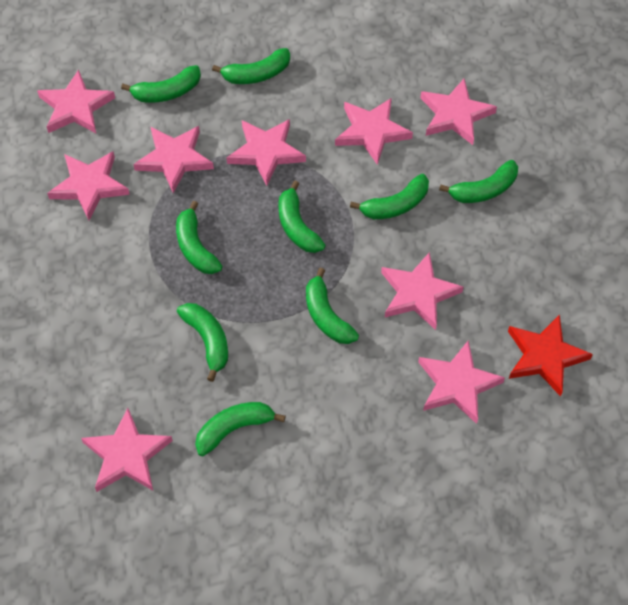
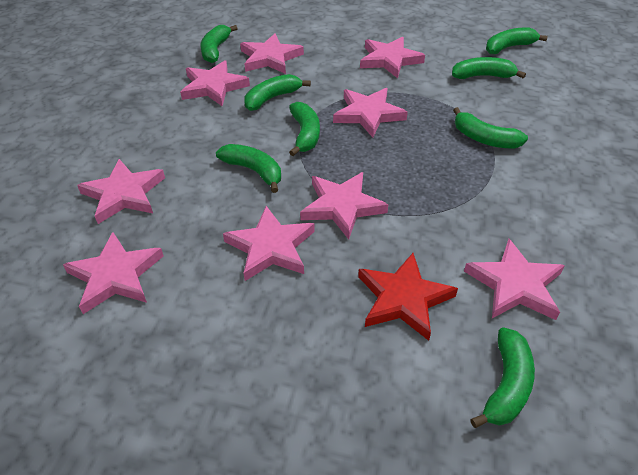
green banana: 9 -> 8

